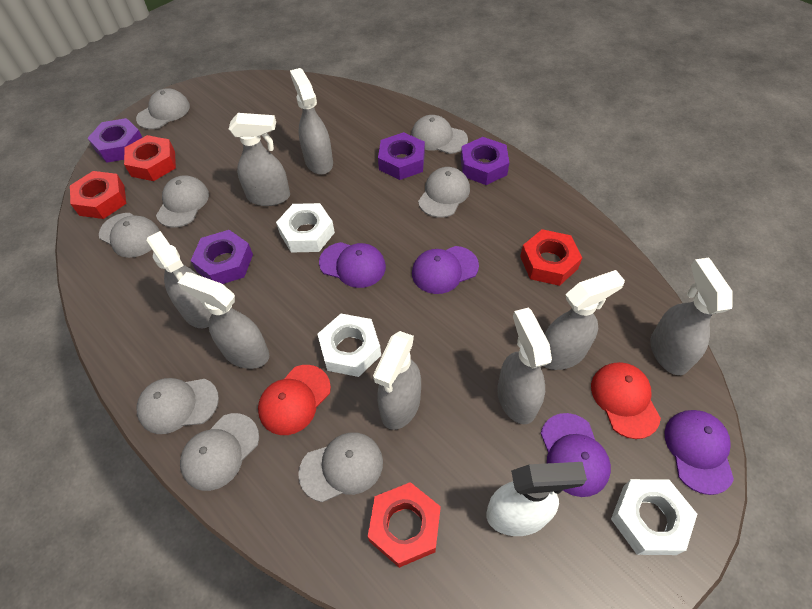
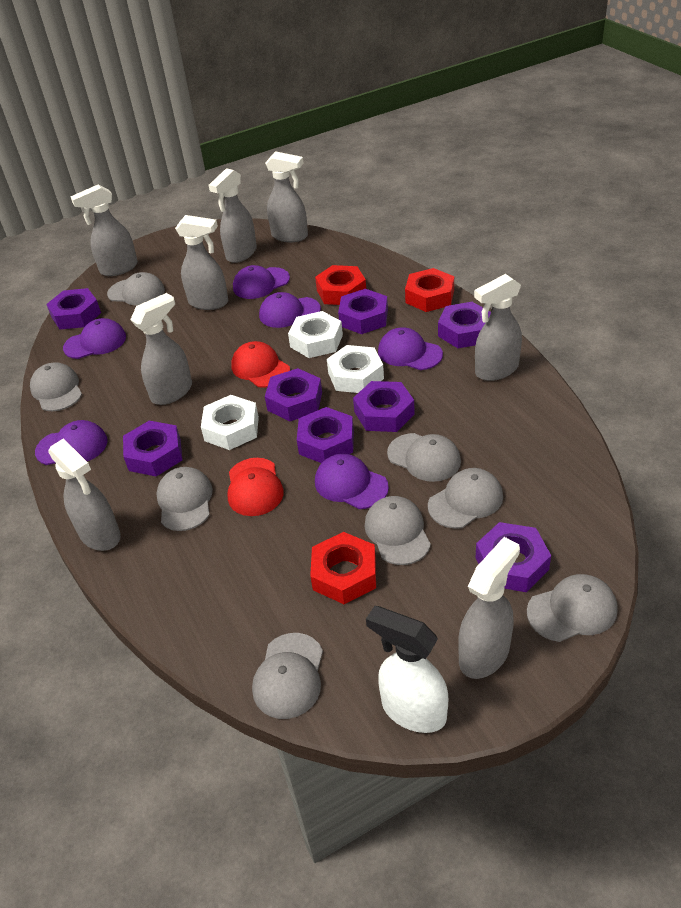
purple cap: 4 -> 6
purple nut: 4 -> 8
red nut: 4 -> 3

